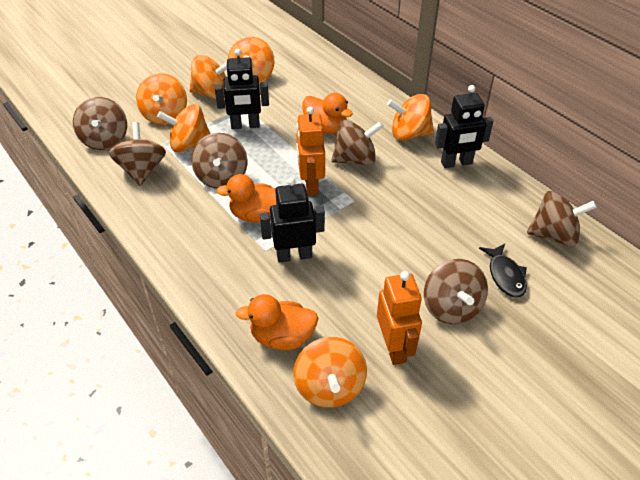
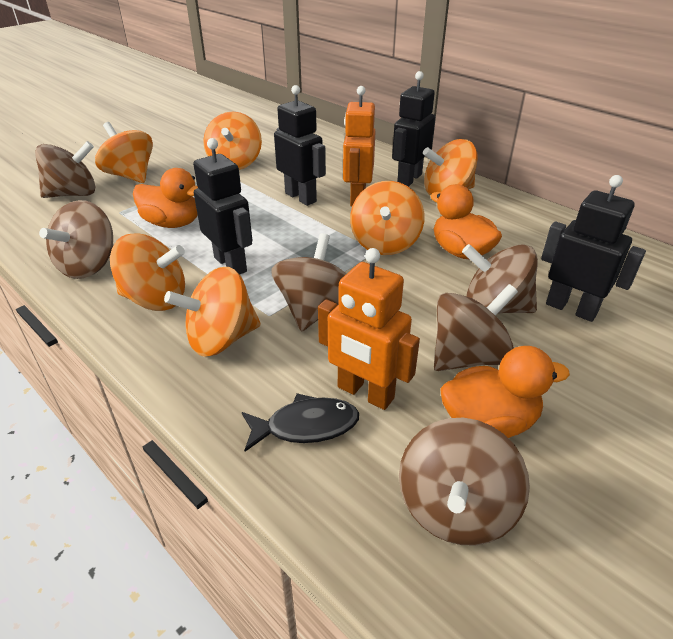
black robot: 3 -> 4

